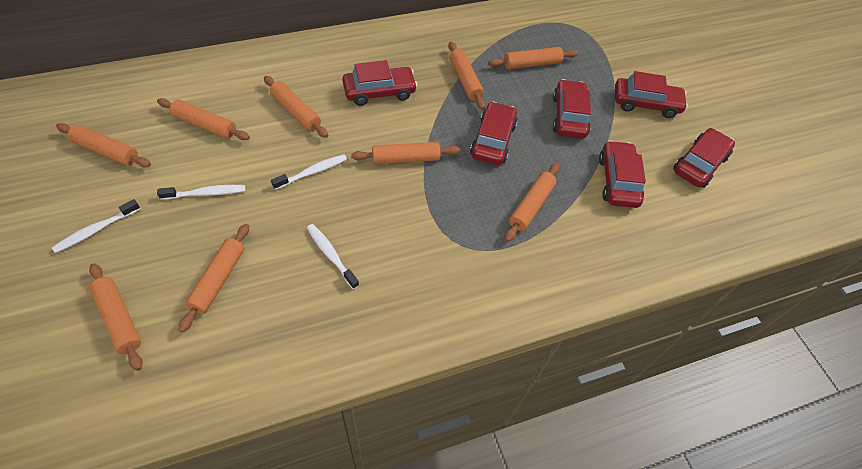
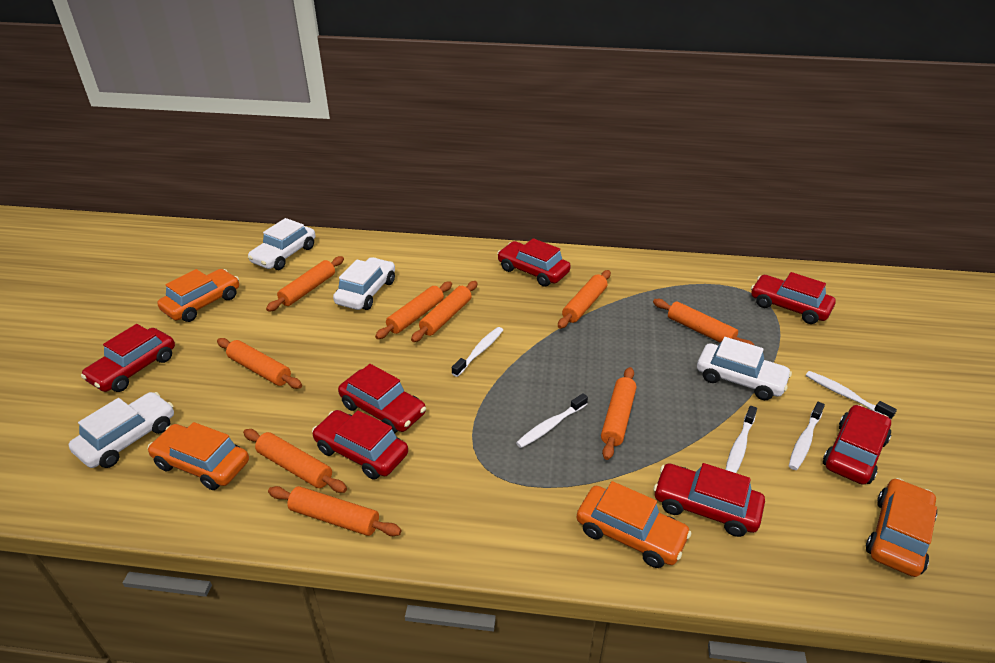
orange car: 0 -> 4
red car: 6 -> 7
white car: 0 -> 4
white toothbrush: 4 -> 5

